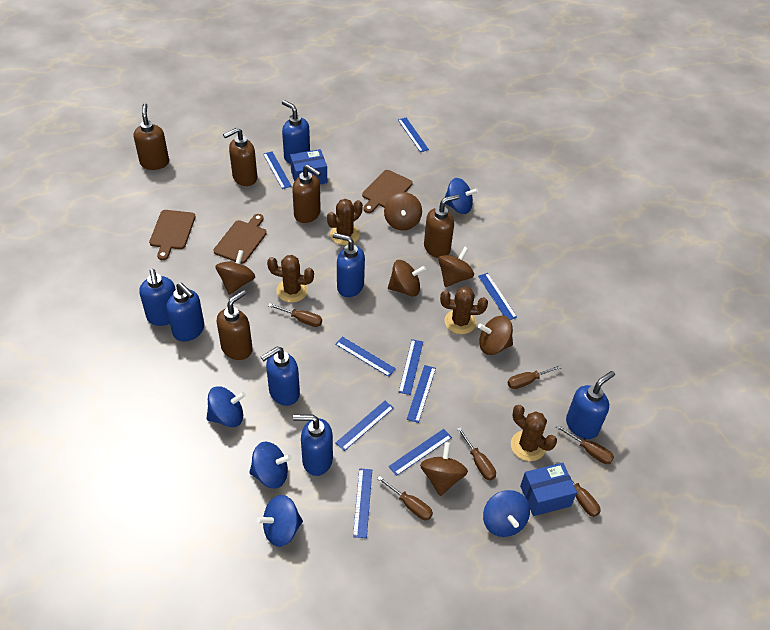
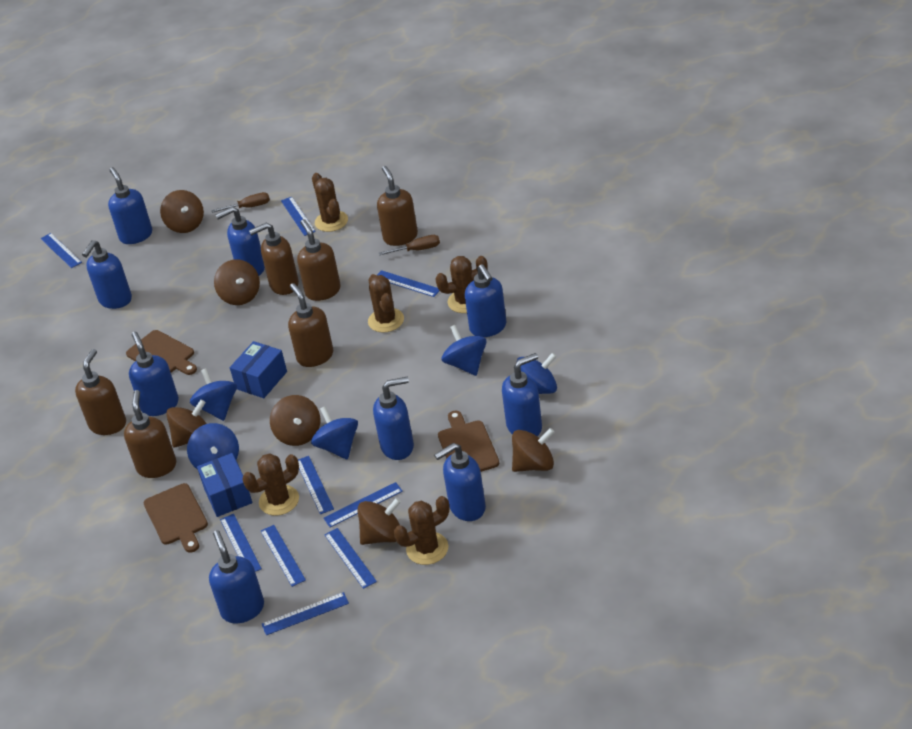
blue soap dispenser: 7 -> 9
brown cactus: 4 -> 5
brown screwdriver: 6 -> 2
brown soap dispenser: 5 -> 6

